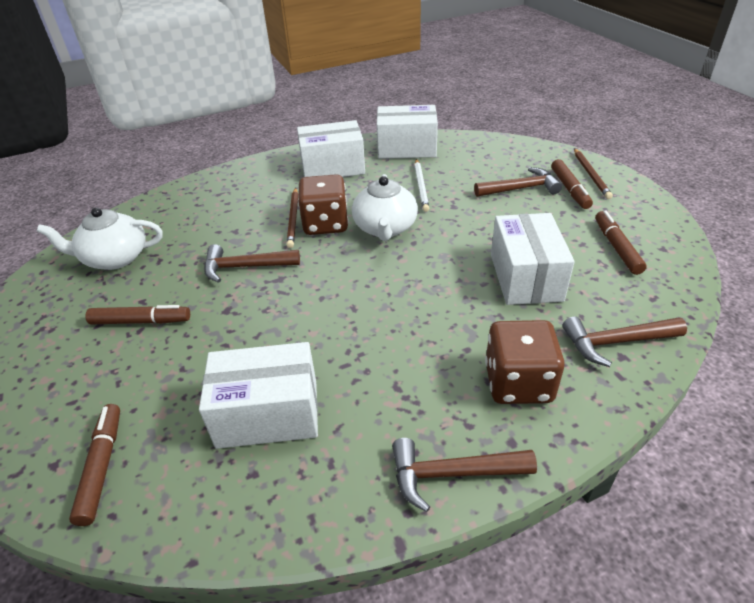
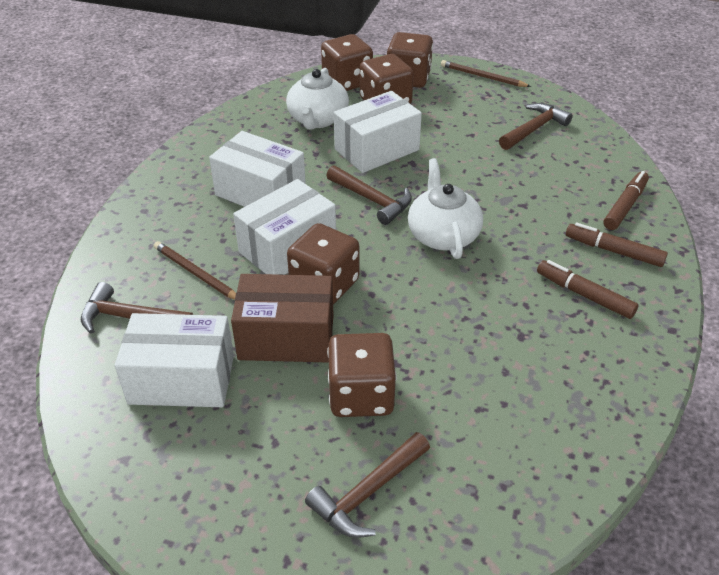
brown box: 0 -> 1
brown dice: 2 -> 5
brown marker: 4 -> 3
white pencil: 1 -> 0

